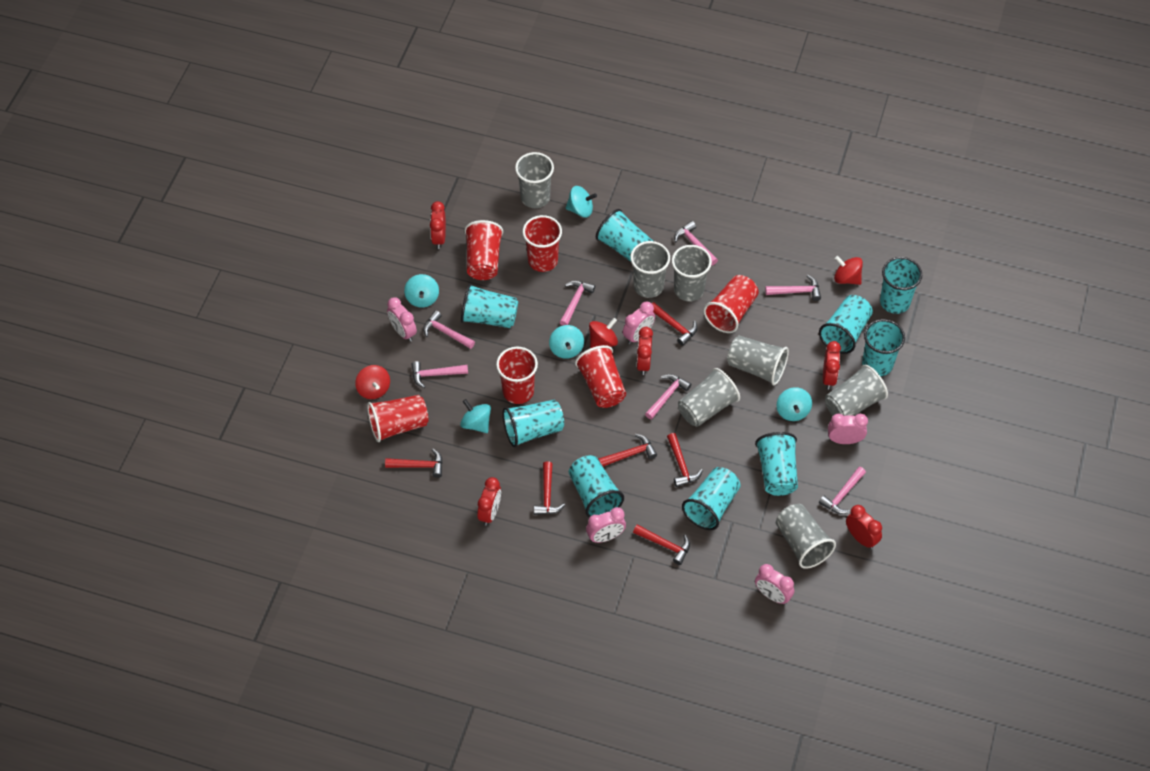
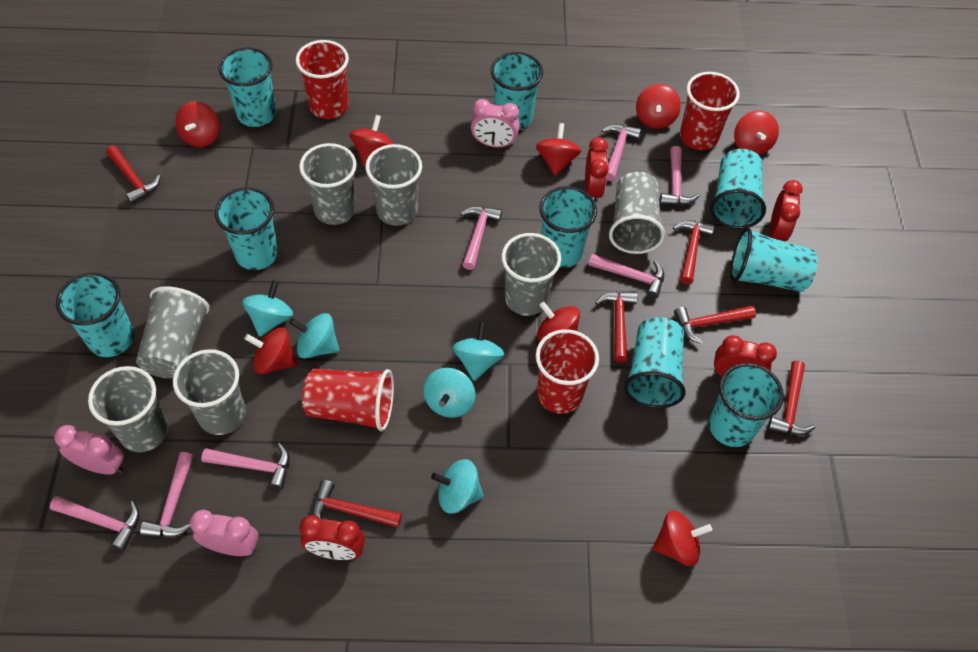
pink clock: 5 -> 3
red clock: 5 -> 4
red cup: 6 -> 4
red spinning top: 3 -> 8

